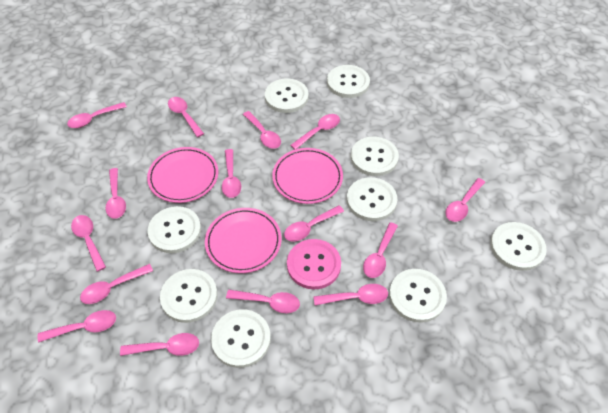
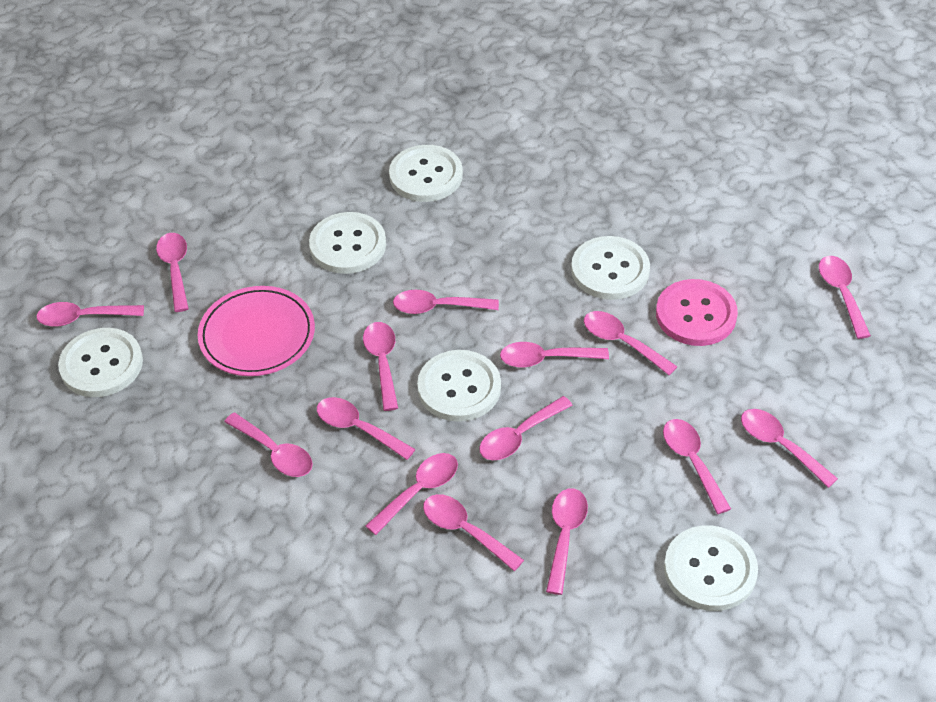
pink plate: 3 -> 1
white button: 9 -> 6

